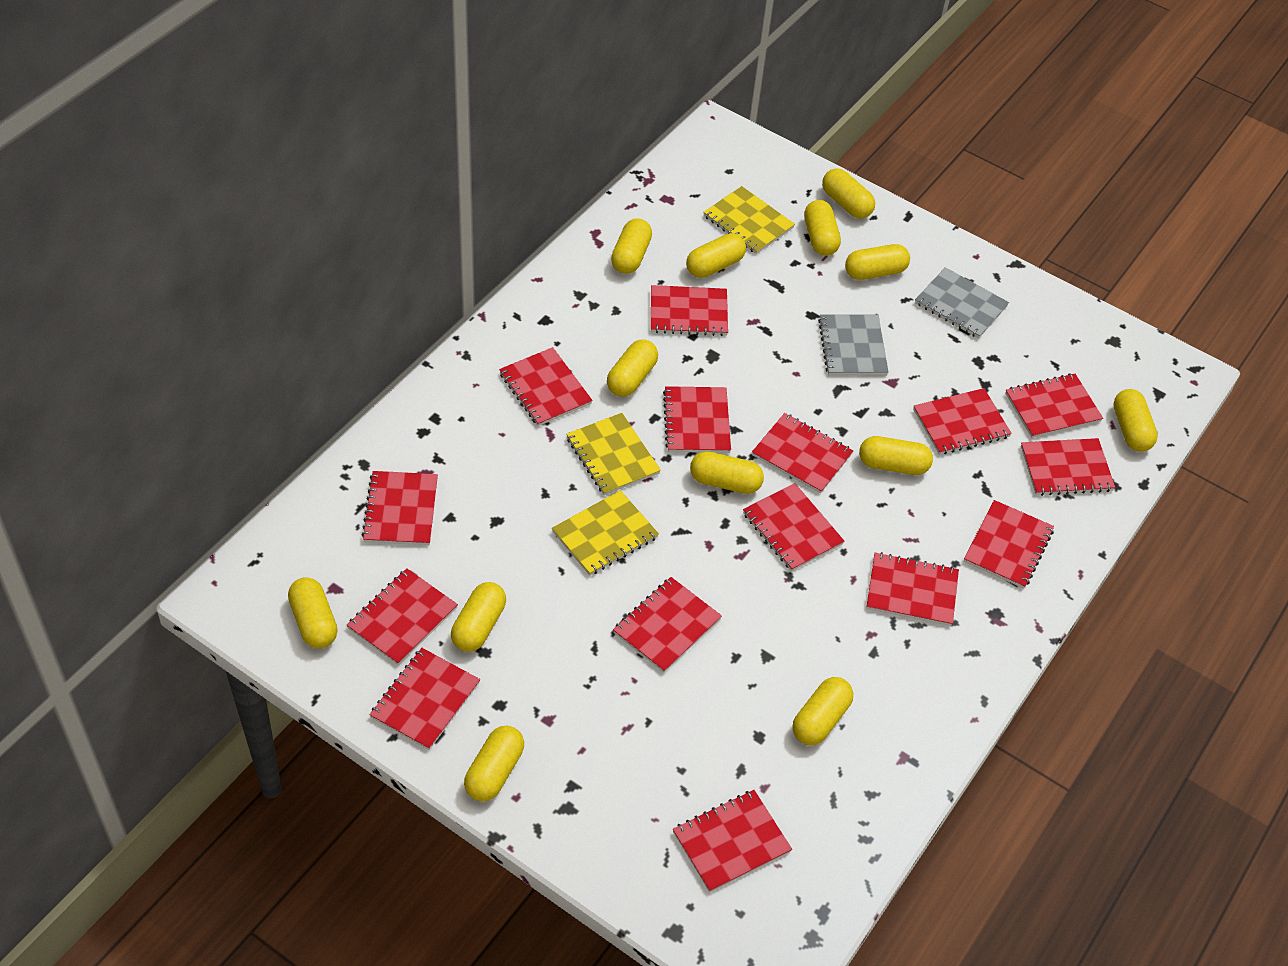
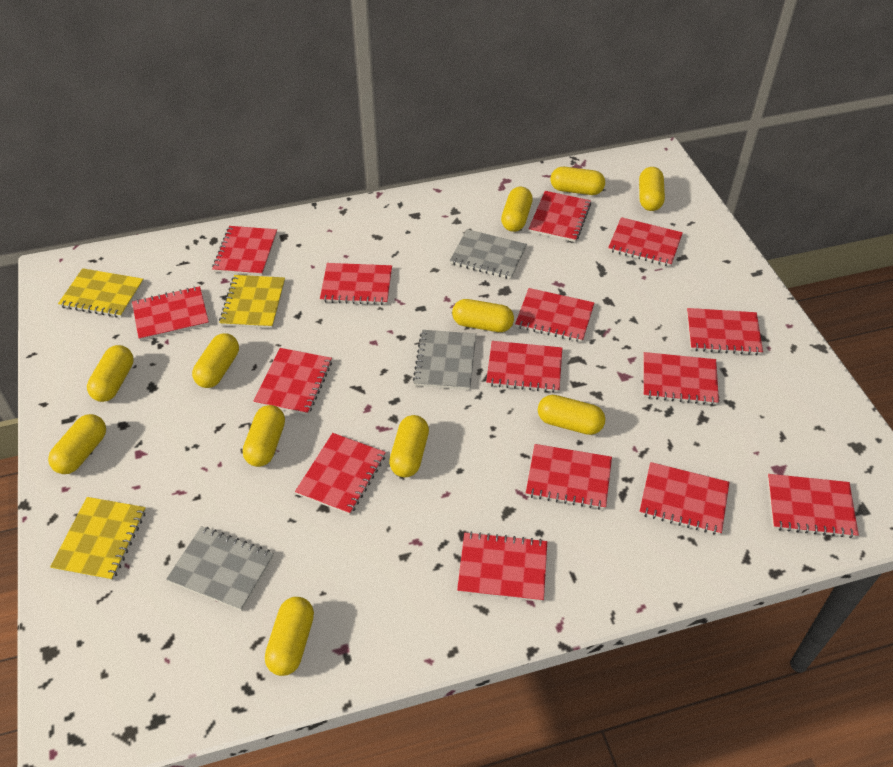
grey notebook: 2 -> 3
yellow capsule: 13 -> 11

